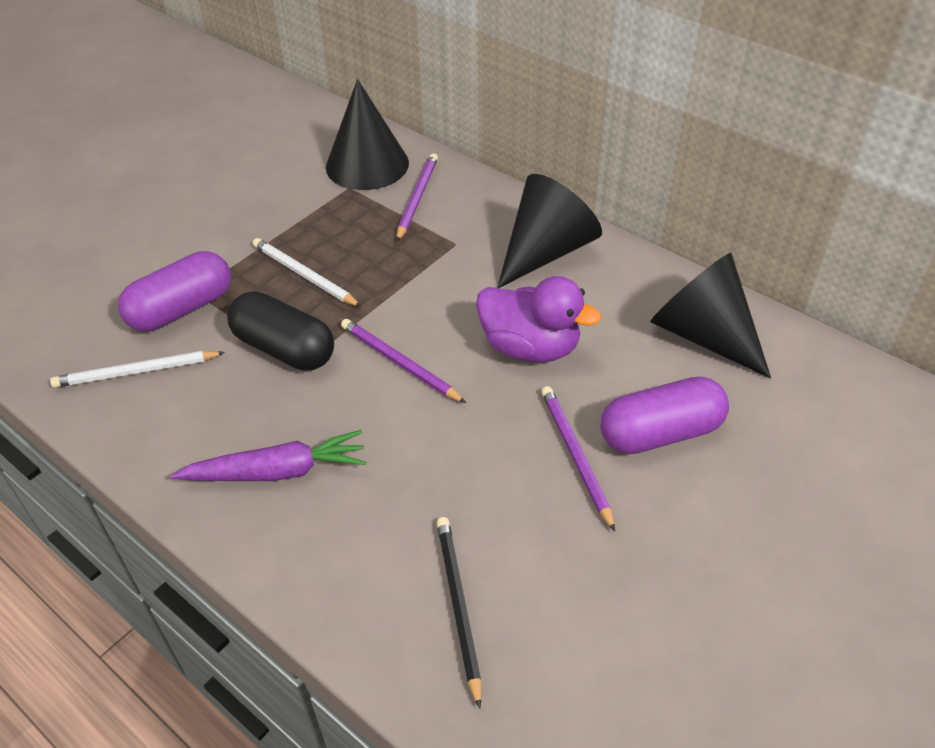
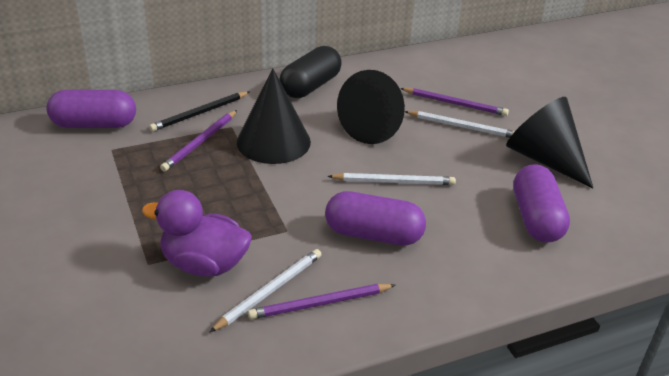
purple capsule: 2 -> 3
purple carrot: 1 -> 0
white pencil: 2 -> 3

